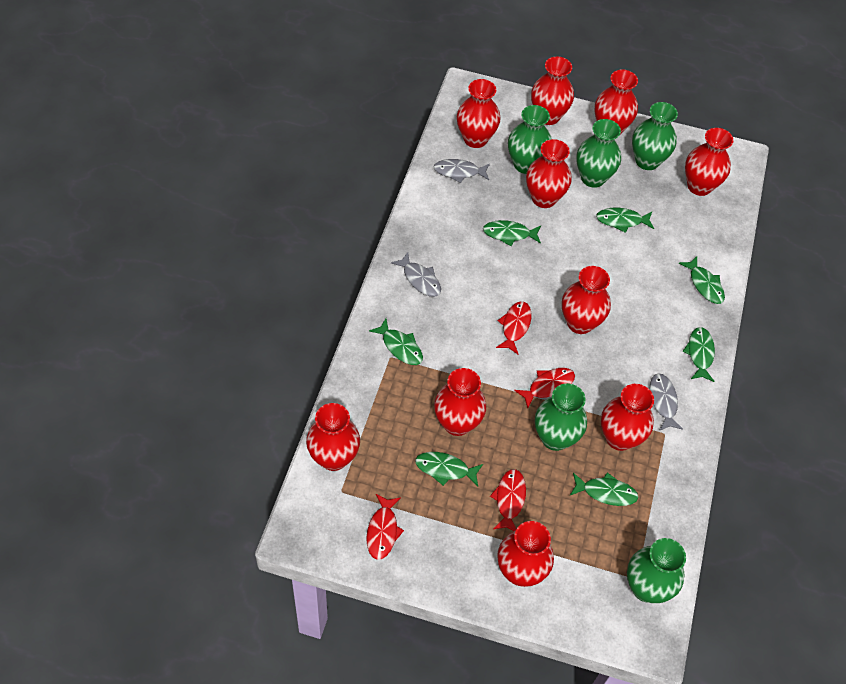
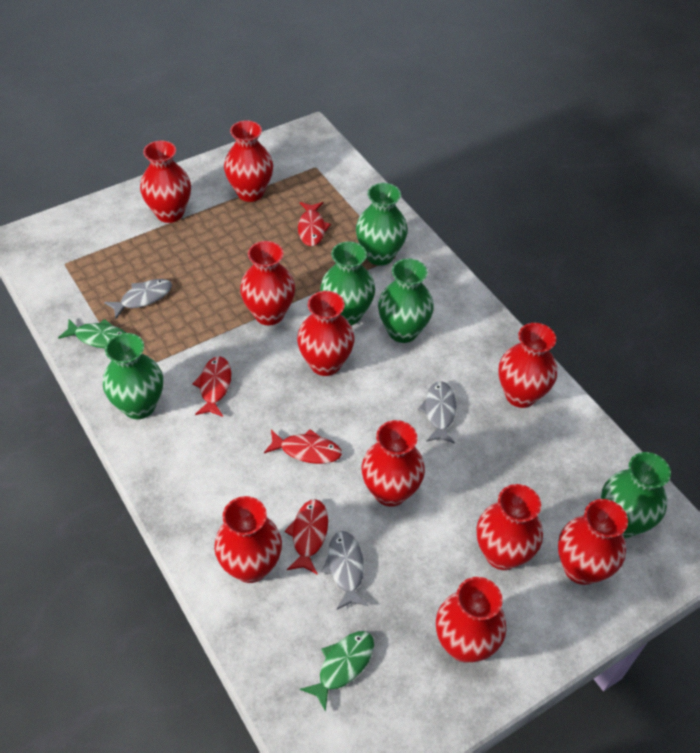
green fish: 7 -> 2

